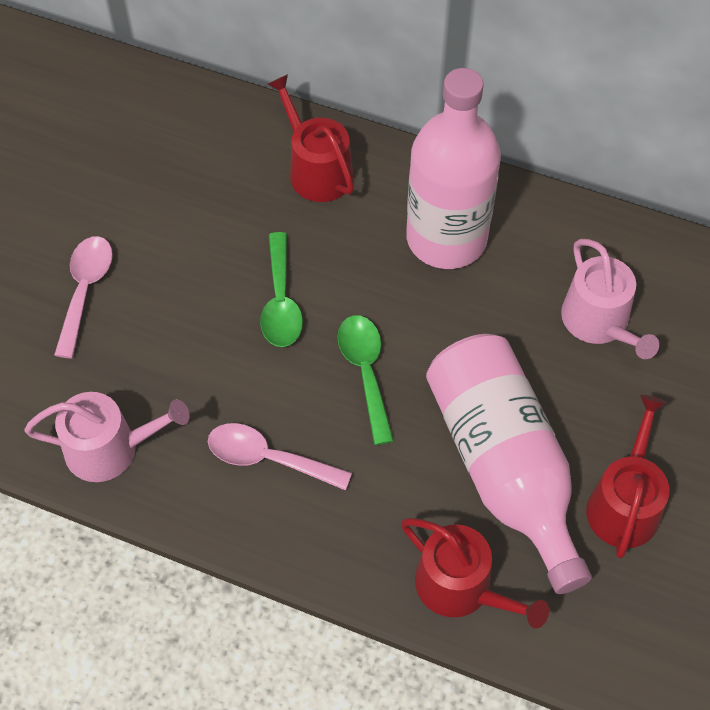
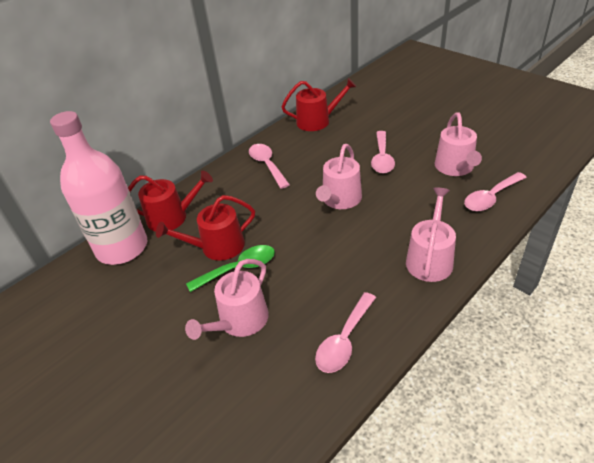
green spoon: 2 -> 1
pink bottle: 2 -> 1
pink spoon: 2 -> 4
pink watering can: 2 -> 4

